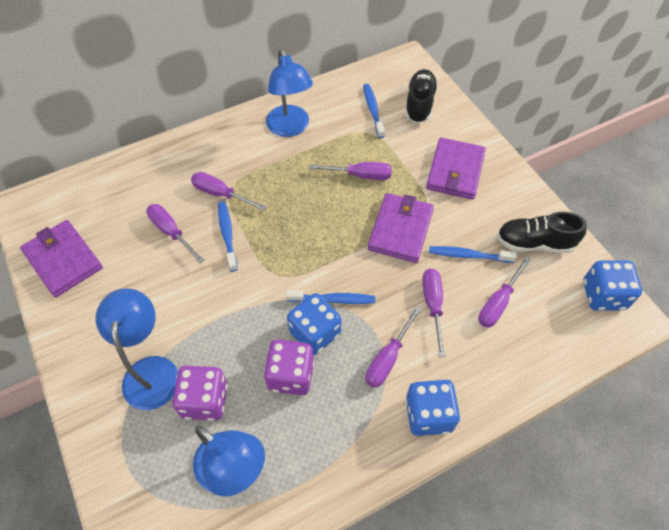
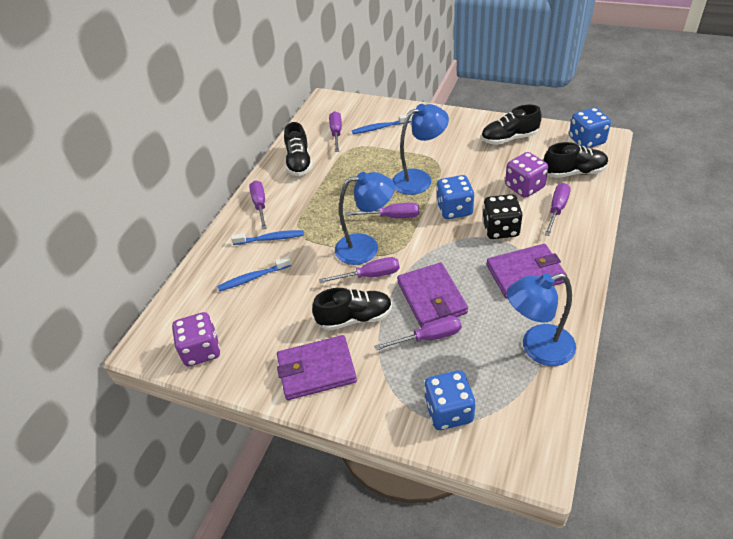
black dice: 0 -> 1
black shoe: 2 -> 4
blue toothbrush: 4 -> 3

